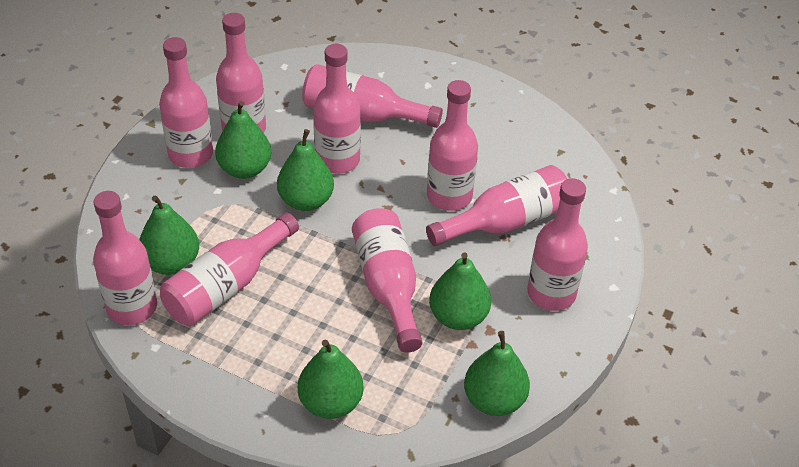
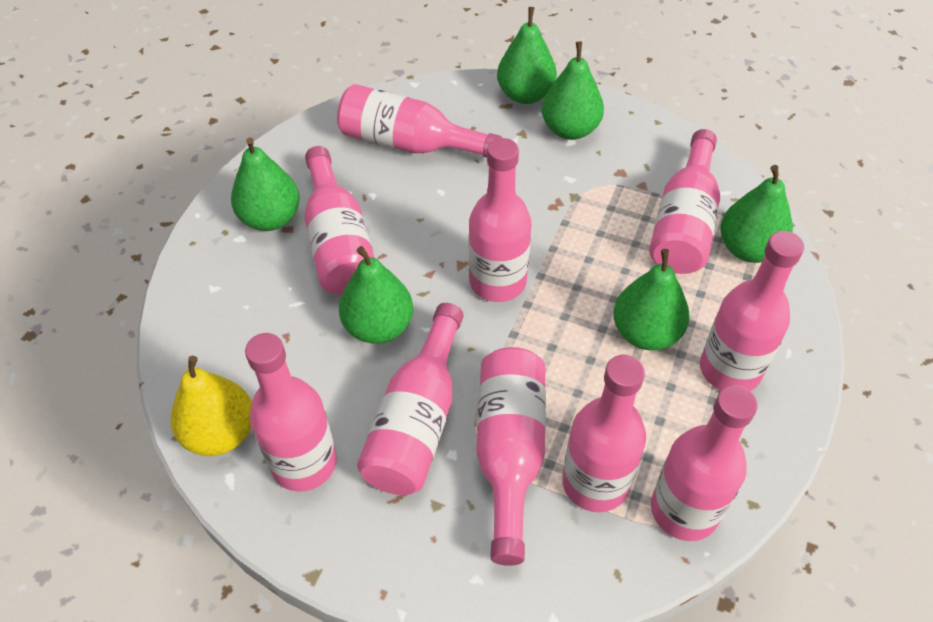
yellow pear: 0 -> 1

